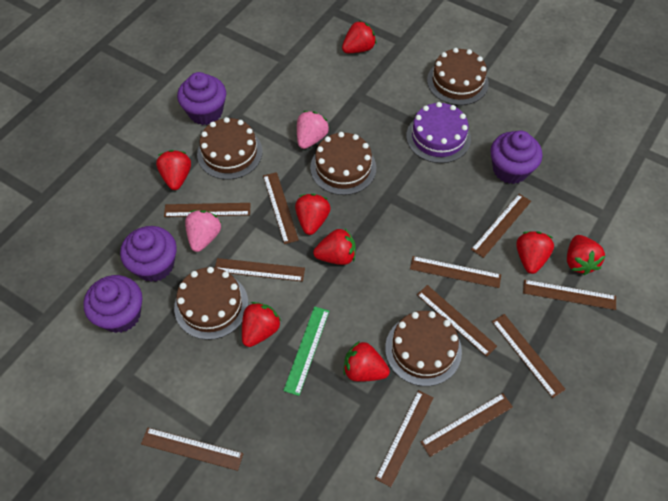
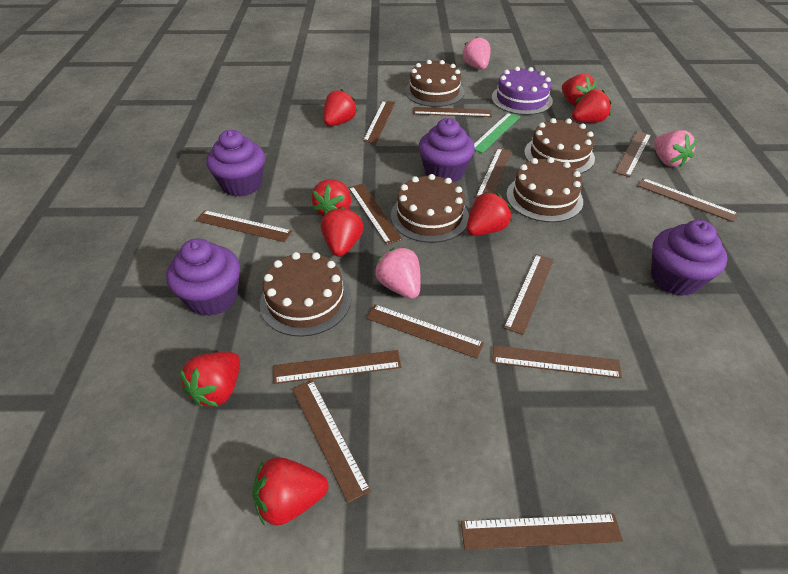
brown ruler: 11 -> 13
pink strawberry: 2 -> 3

